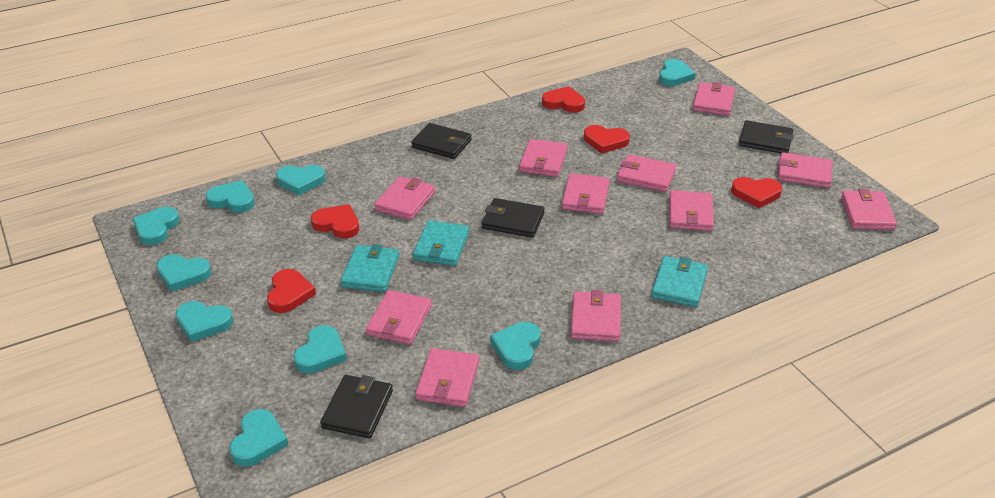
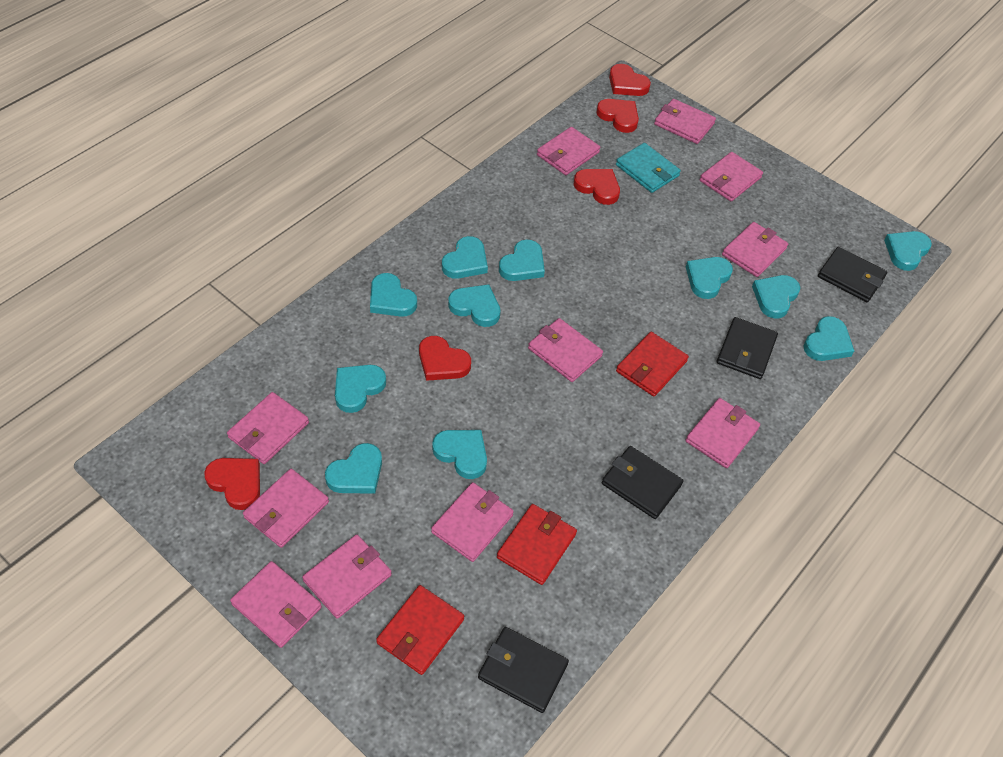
red wallet: 0 -> 3
turquoise heart: 9 -> 11
turquoise wallet: 3 -> 1

